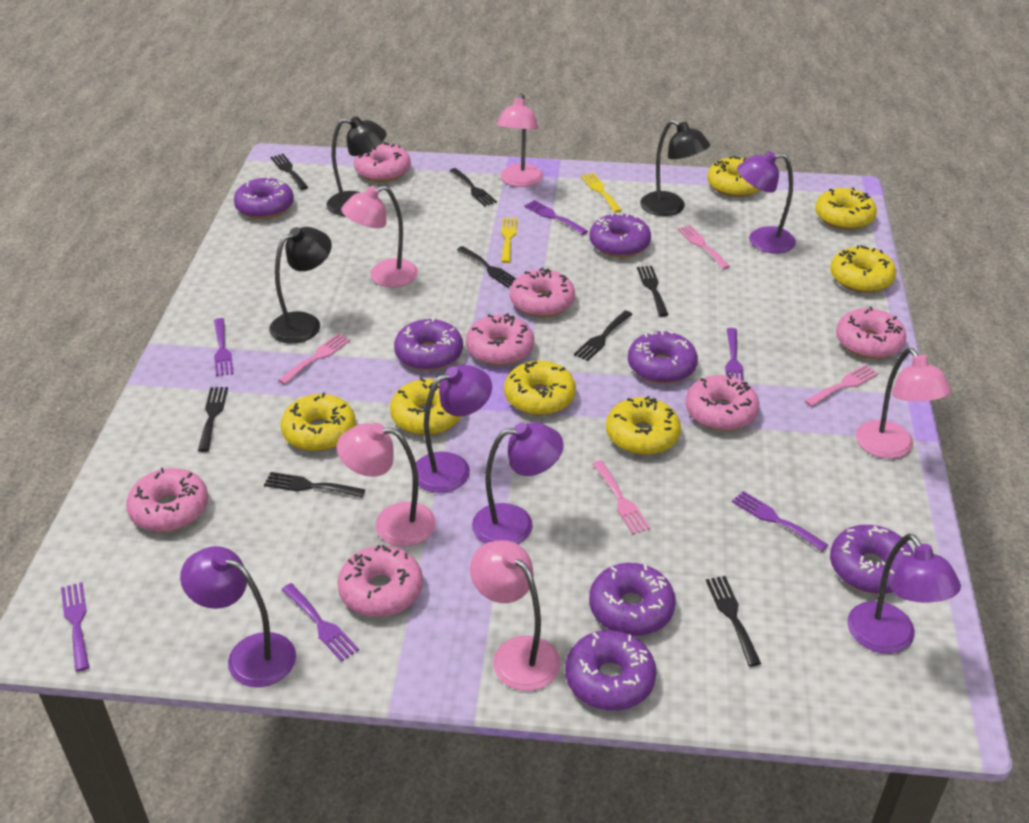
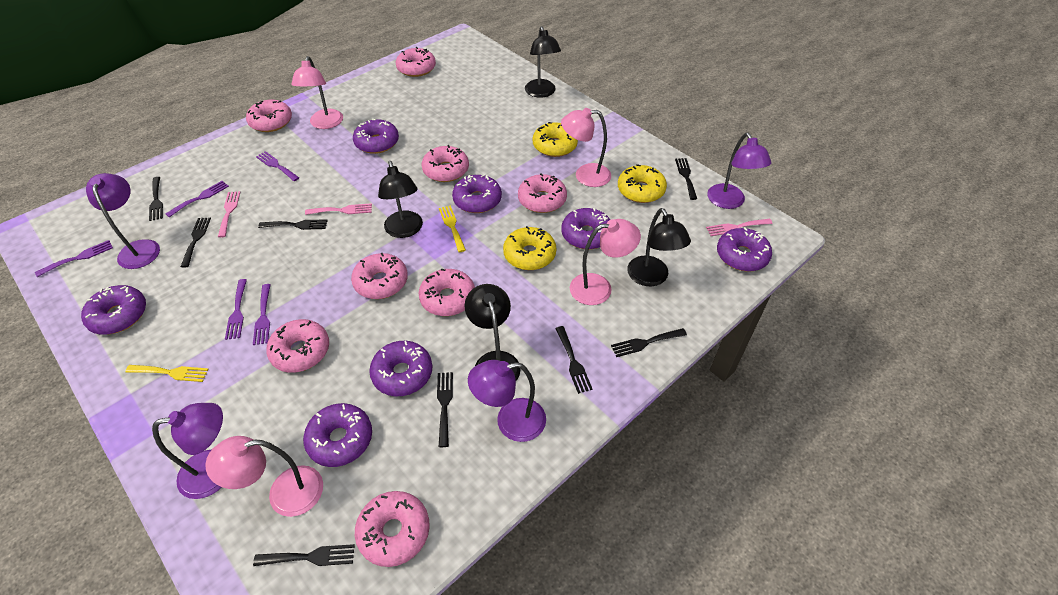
black lamp: 3 -> 4
pink donut: 7 -> 8
pink fork: 4 -> 3
pink lamp: 5 -> 4
purple fork: 6 -> 5
purple lamp: 5 -> 4
yellow donut: 7 -> 3

